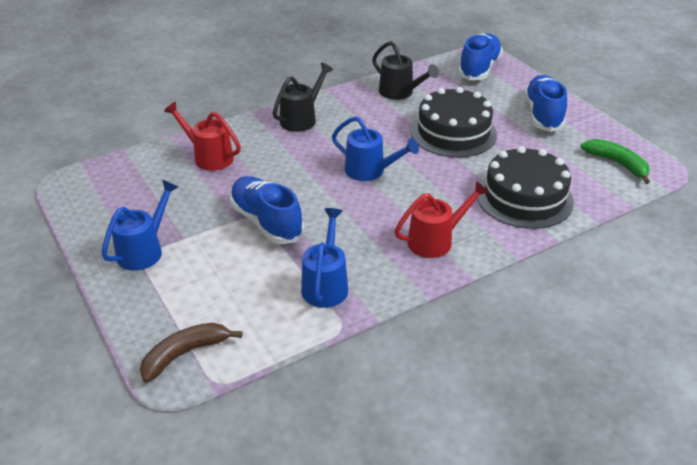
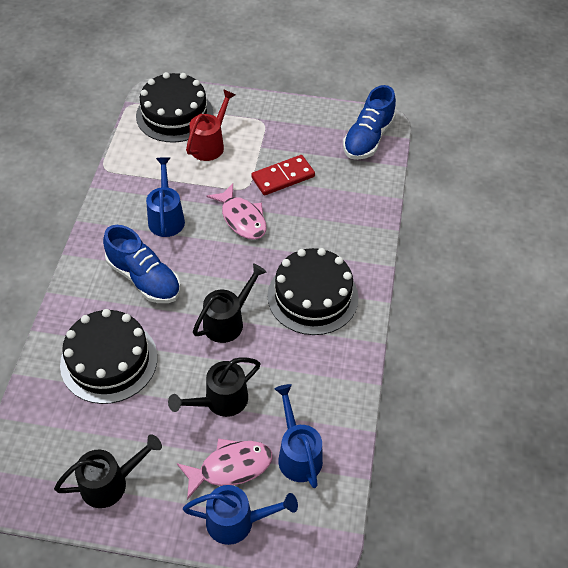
black cake: 2 -> 3
black watering can: 2 -> 3
blue shoe: 3 -> 2
brown banana: 1 -> 0
green banana: 1 -> 0
pink fish: 0 -> 2
red domino: 0 -> 1
red watering can: 2 -> 1

